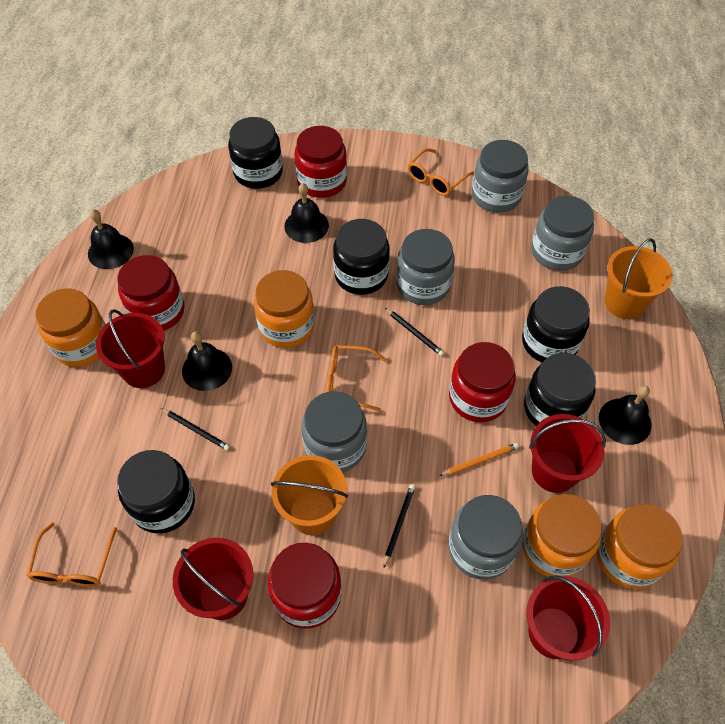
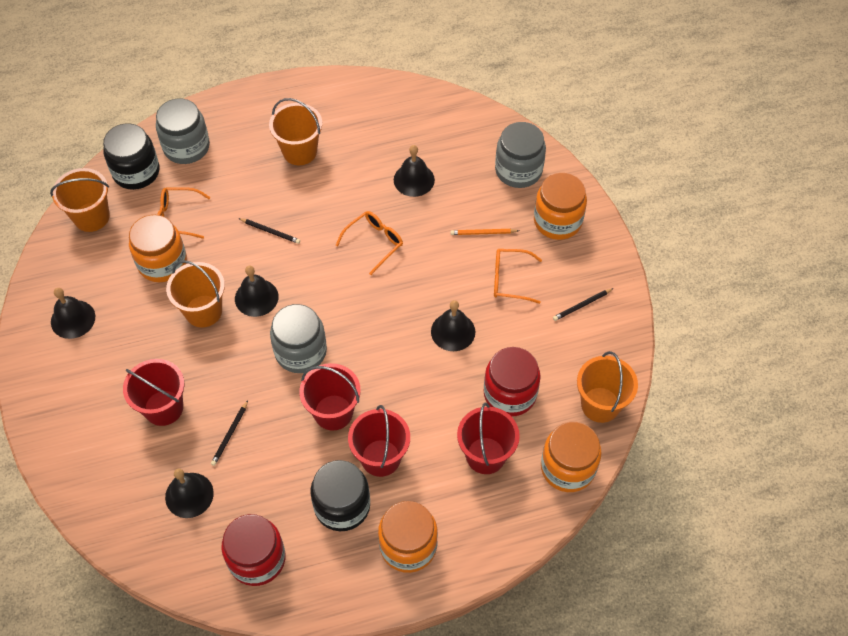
black bell: 4 -> 5
black jar: 5 -> 2
grey jar: 5 -> 3
orange bucket: 2 -> 4
red jar: 4 -> 2

